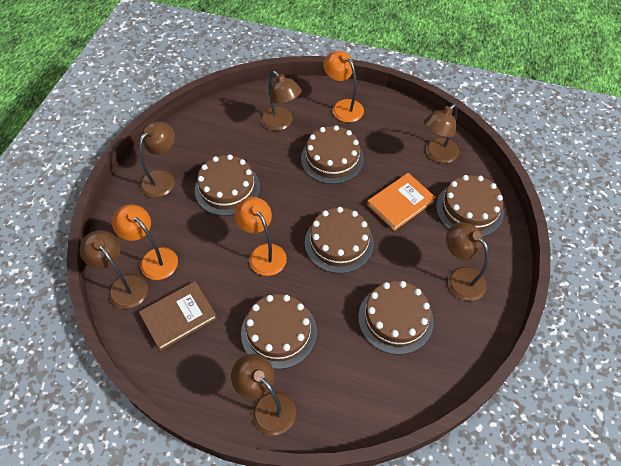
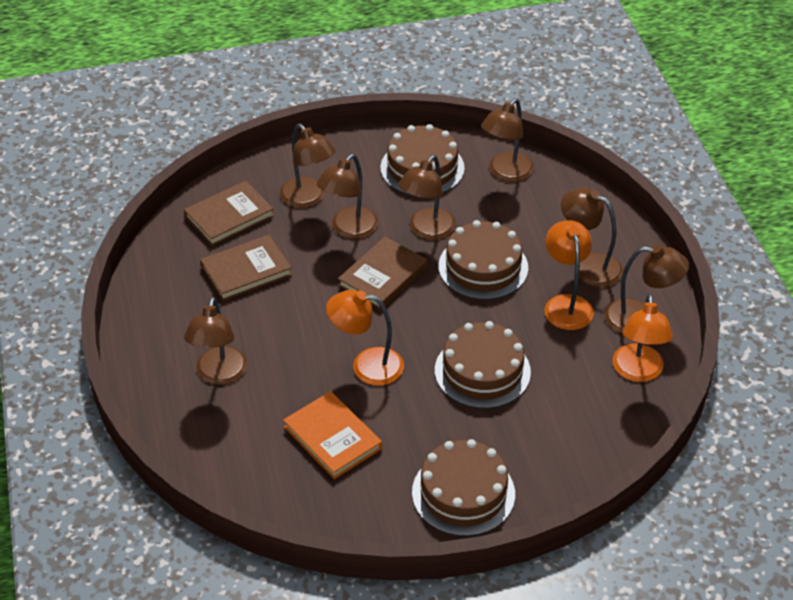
brown book: 1 -> 3
brown cake: 6 -> 4
brown lamp: 6 -> 7

